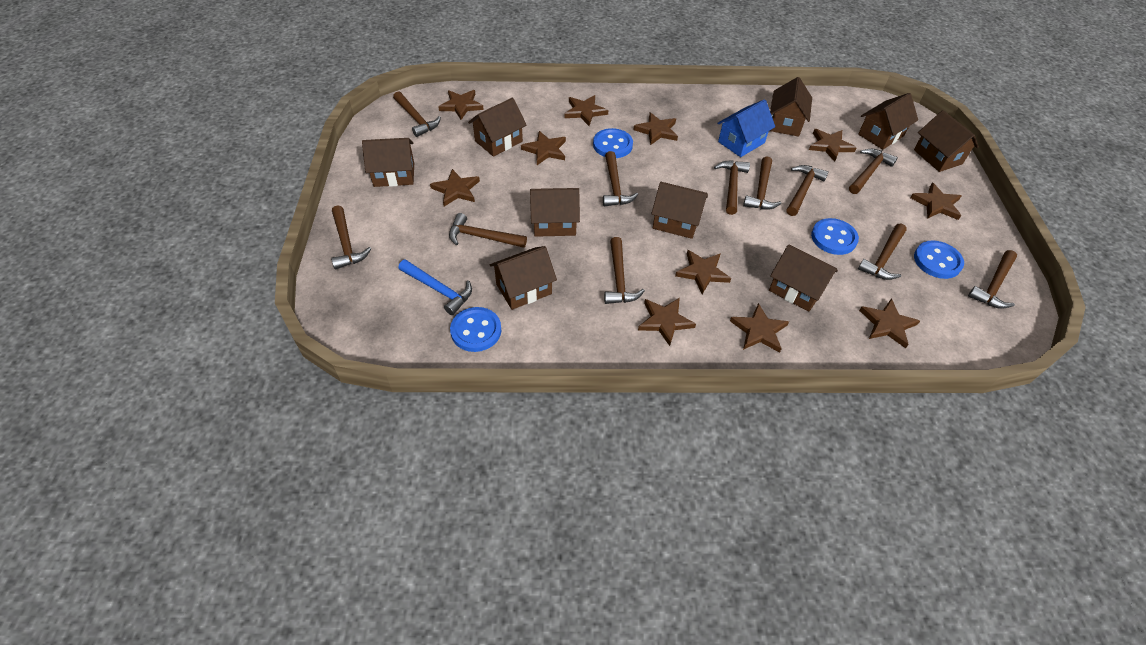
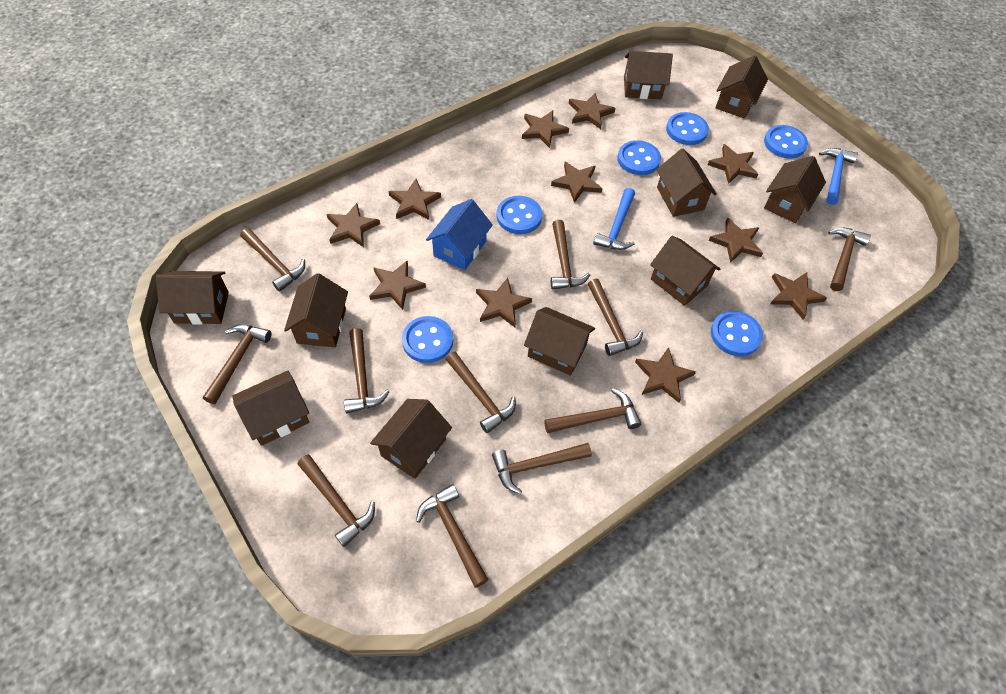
blue button: 4 -> 6
blue hammer: 1 -> 2
brown house: 9 -> 10

